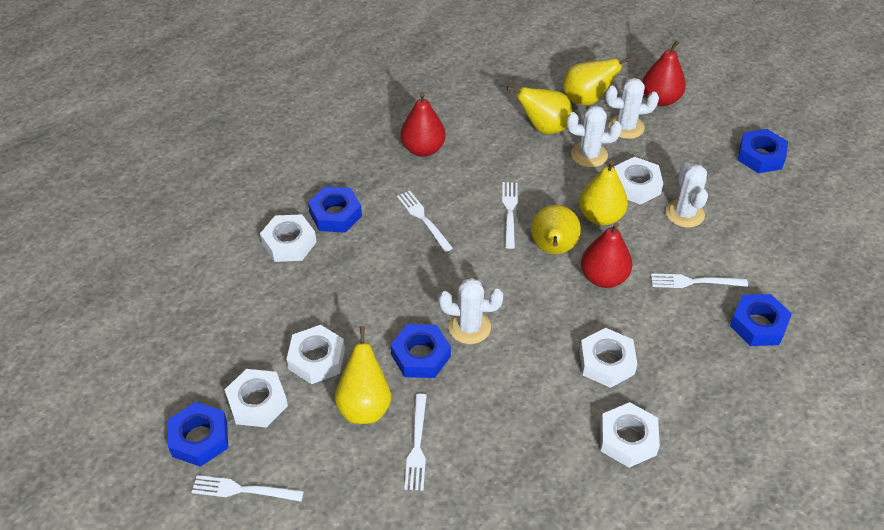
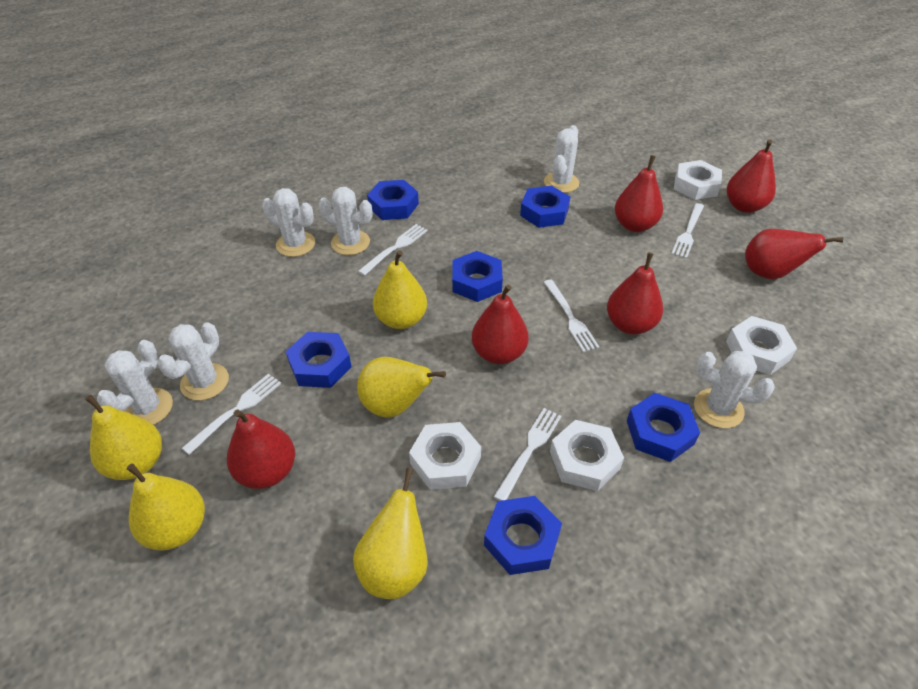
blue nut: 5 -> 6
red pear: 3 -> 6
white cactus: 4 -> 6
white nut: 6 -> 4

